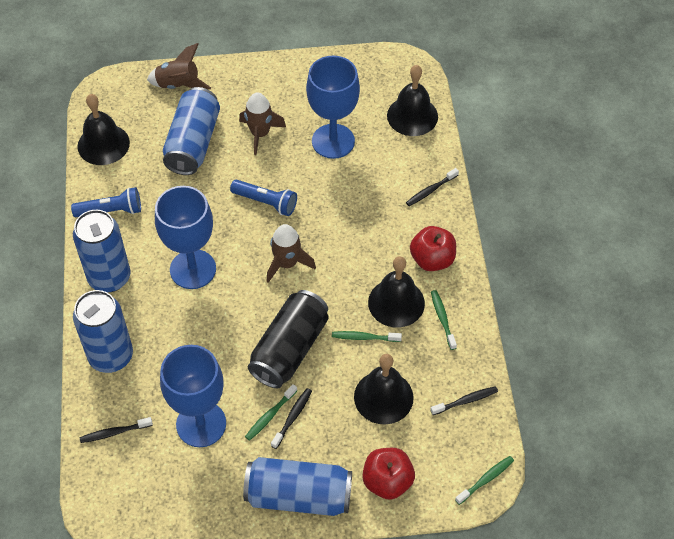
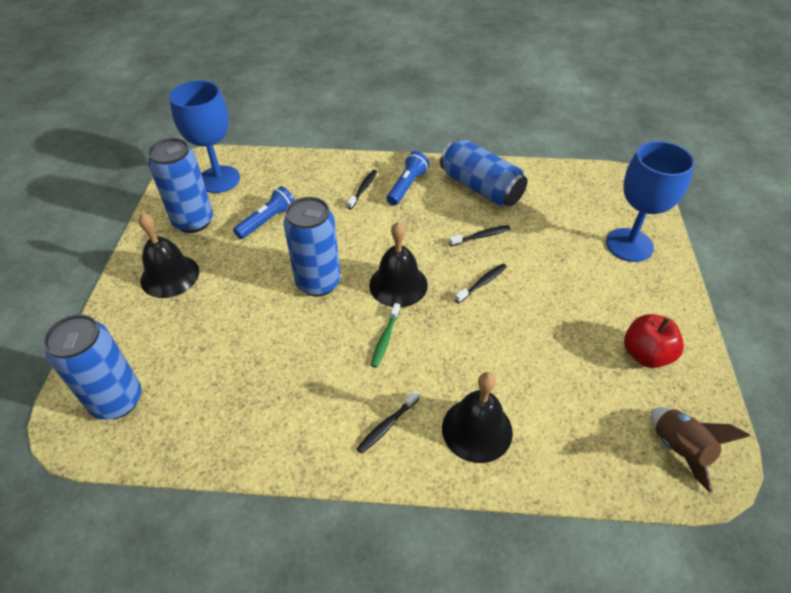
black bell: 4 -> 3
black can: 1 -> 0
blue goblet: 3 -> 2
brown rocket: 3 -> 1
green toothbrush: 4 -> 1
red apple: 2 -> 1

